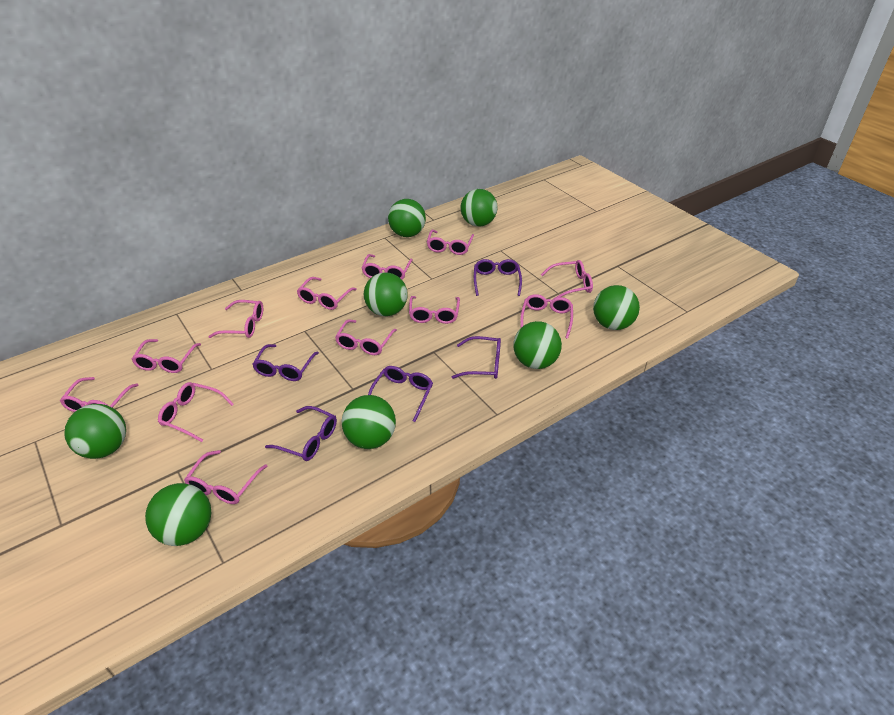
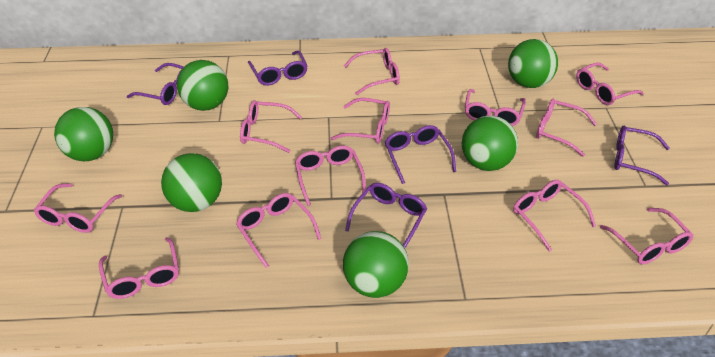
green ball: 8 -> 6

